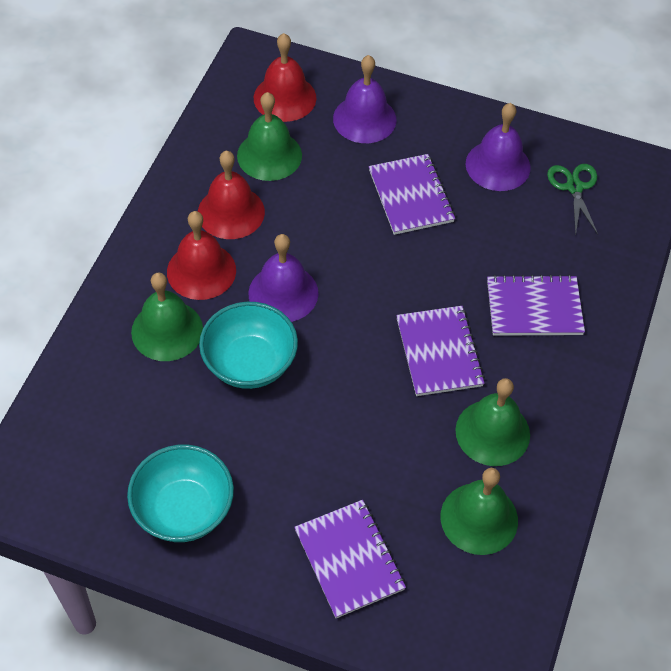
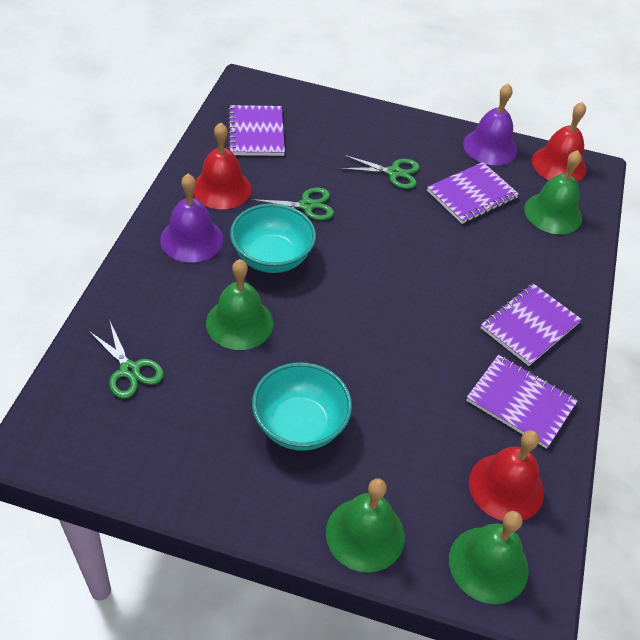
green scissors: 1 -> 3
purple bell: 3 -> 2

